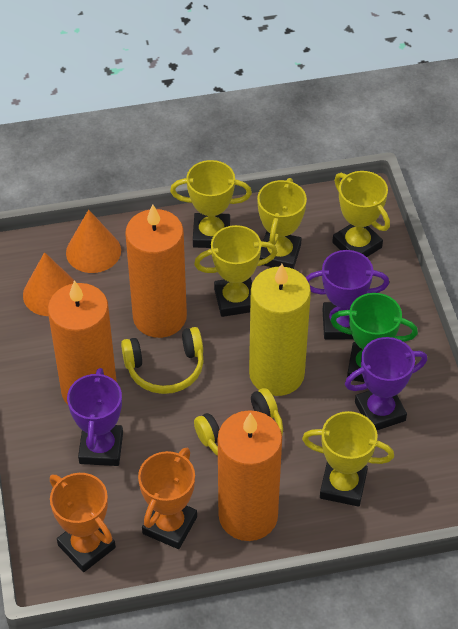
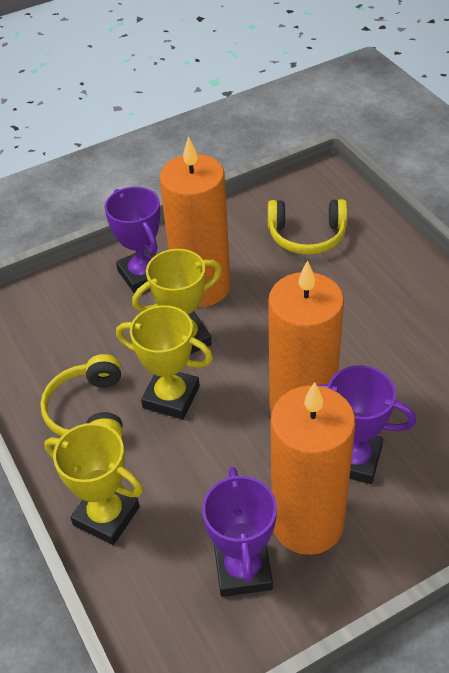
green trophy: 1 -> 0
orange cone: 2 -> 0
orange trophy: 2 -> 0
yellow candle: 1 -> 0
yellow trophy: 5 -> 3

